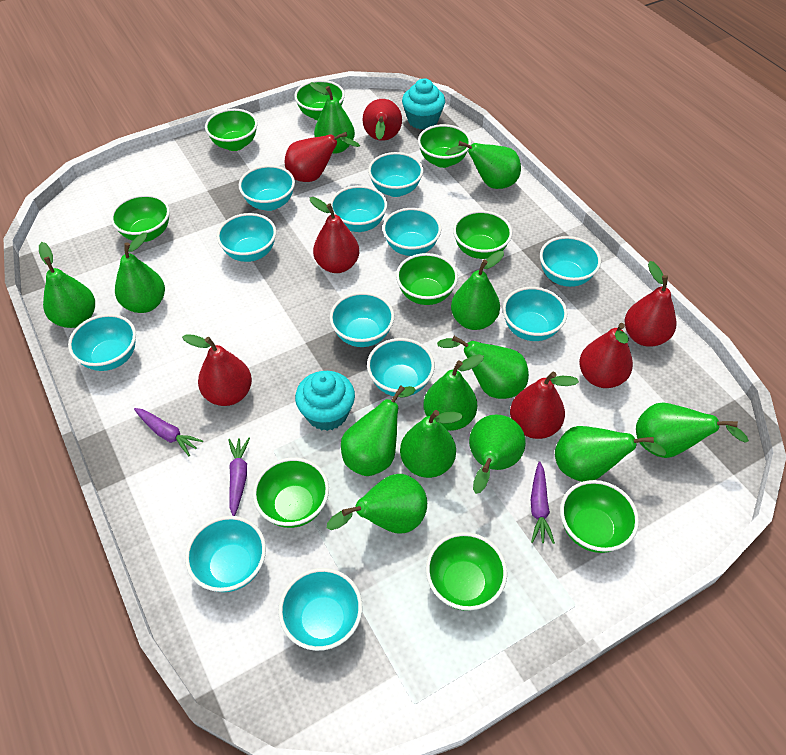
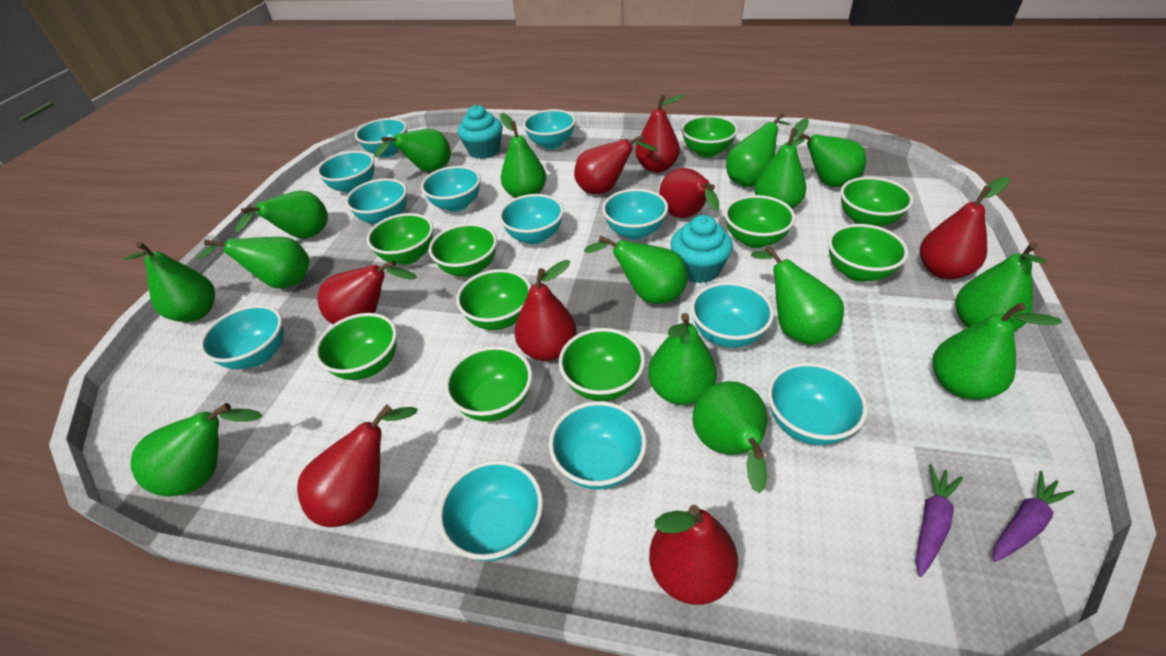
green bowl: 9 -> 10
green pear: 13 -> 15
purple carrot: 3 -> 2
red pear: 7 -> 8

